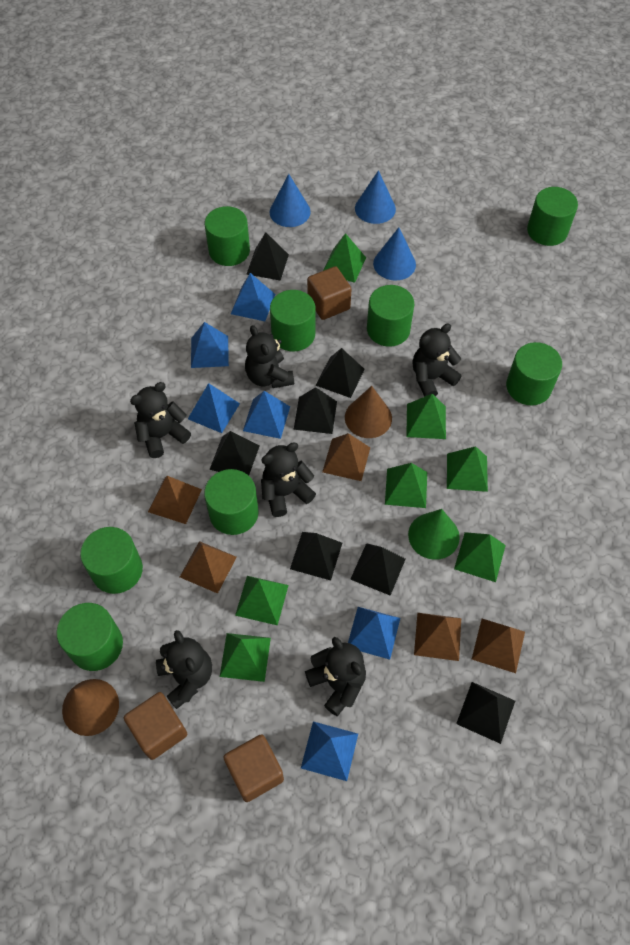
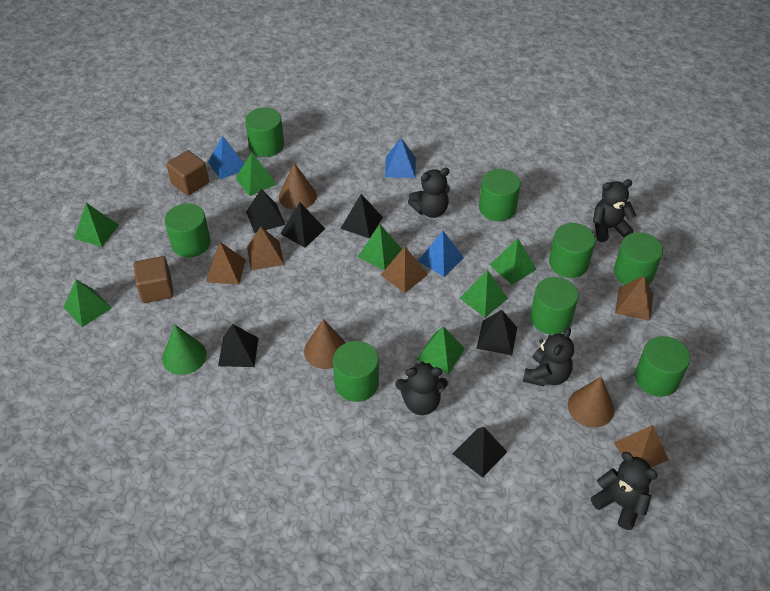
black pyramid: 7 -> 6
black teddy bear: 6 -> 5
blue cone: 3 -> 0
blue pyramid: 6 -> 3
brown cone: 2 -> 3
brown cube: 3 -> 2

